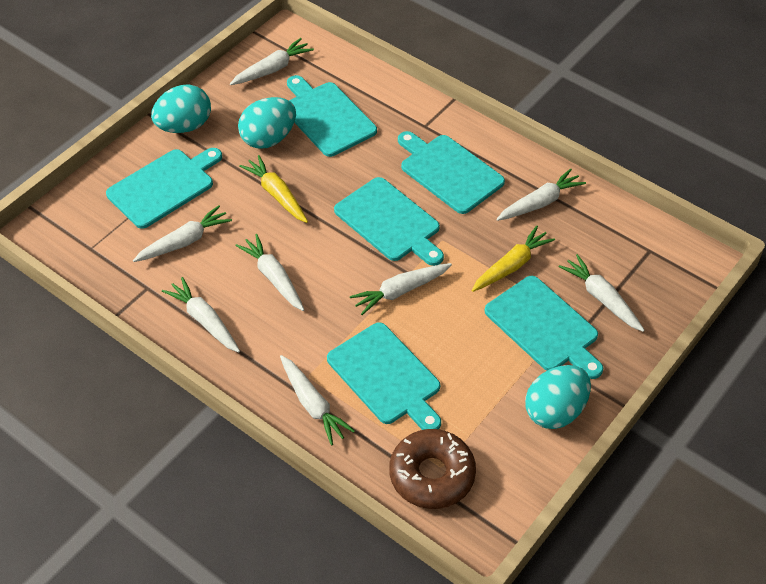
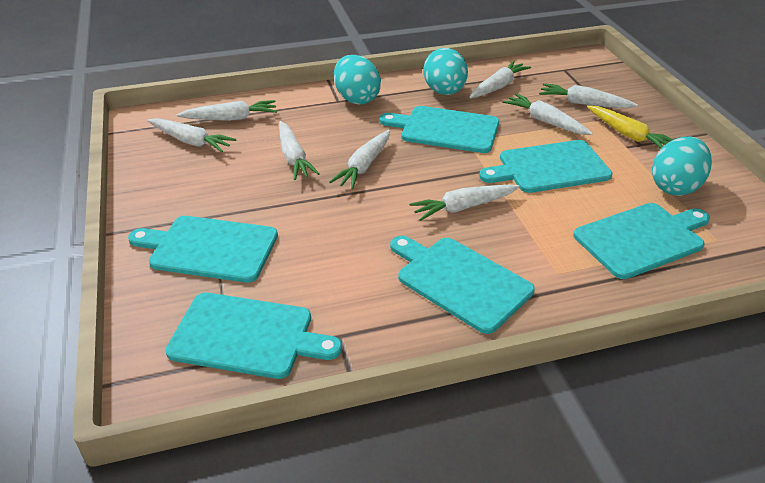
brown donut: 1 -> 0
yellow carrot: 2 -> 1

